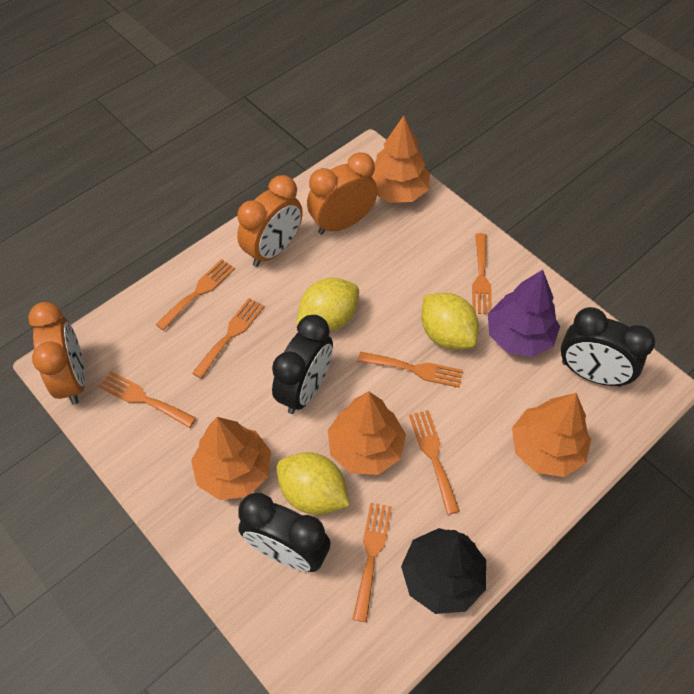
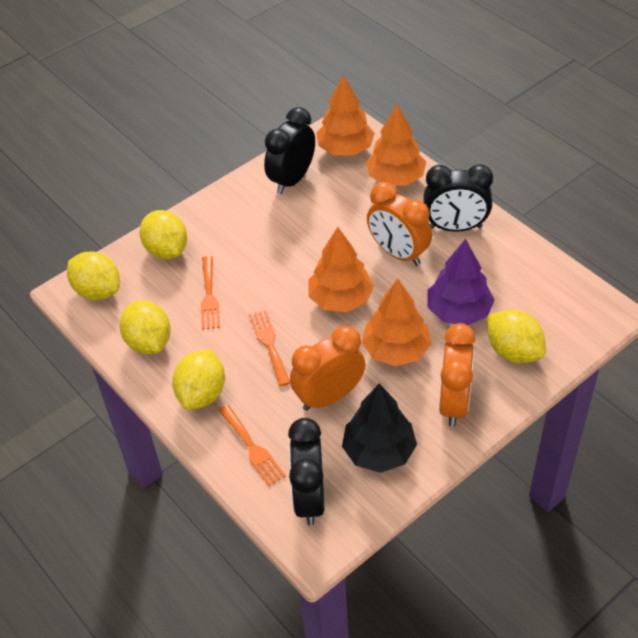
orange fork: 7 -> 3
yellow lemon: 3 -> 5

